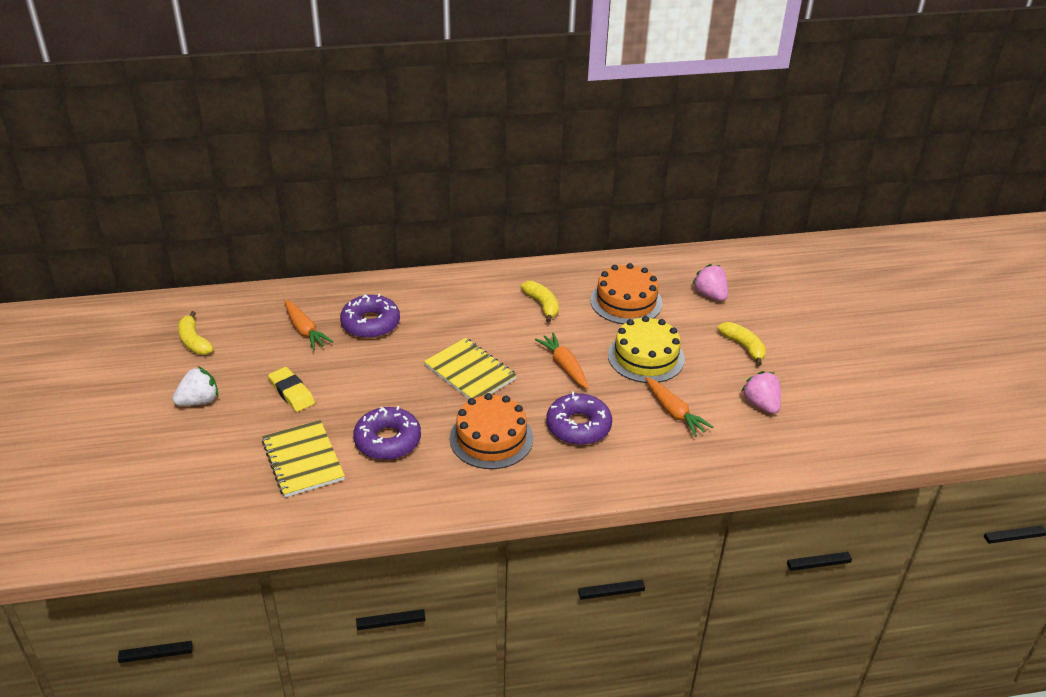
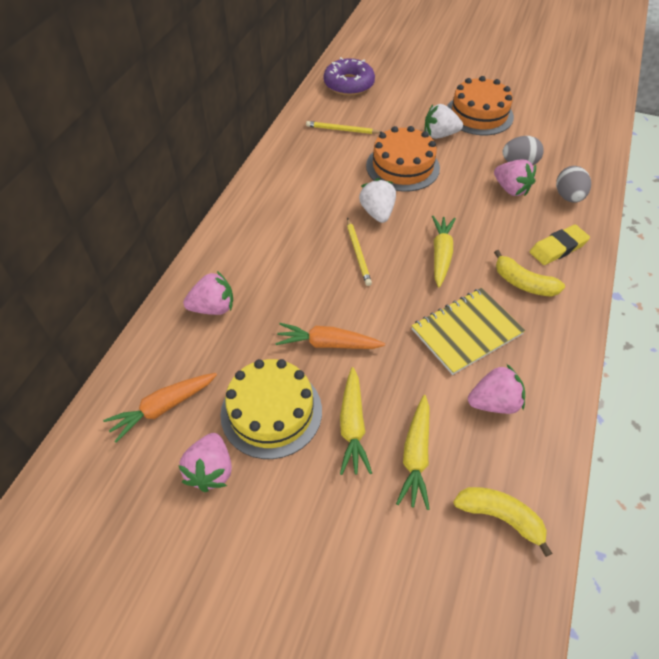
grey egg: 0 -> 2
orange carrot: 3 -> 2
pink strawberry: 2 -> 4
purple donut: 3 -> 1
white strawberry: 1 -> 2
yellow banana: 3 -> 2
yellow carrot: 0 -> 3
yellow notebook: 2 -> 1
yellow pencil: 0 -> 2

